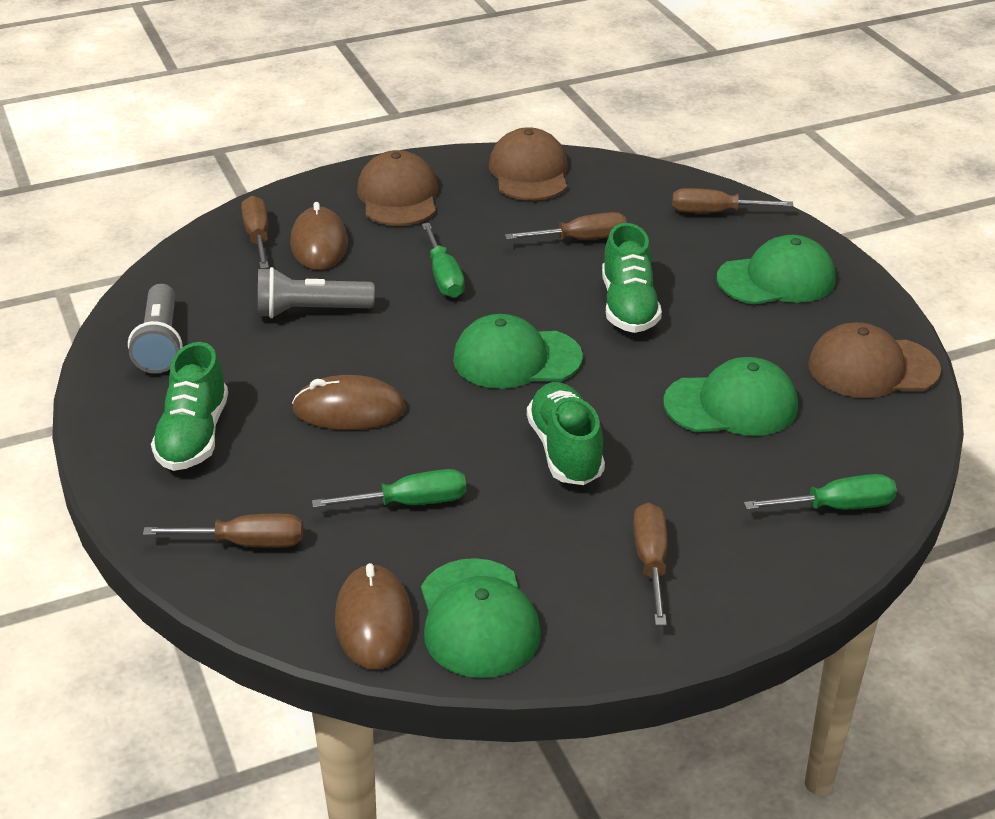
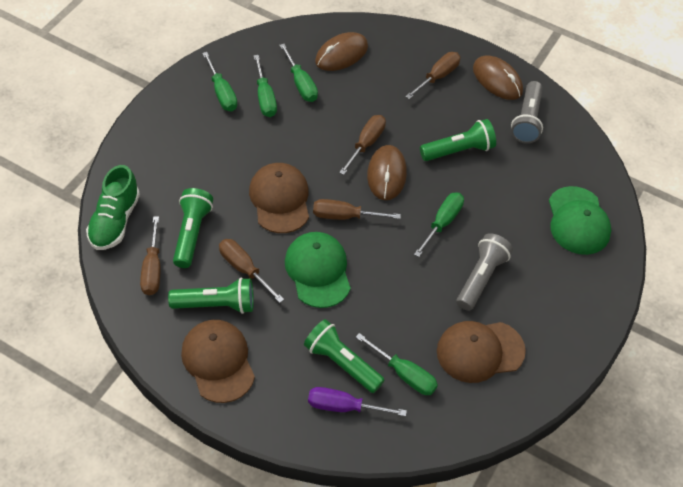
green cap: 4 -> 2
green flashlight: 0 -> 4
green screwdriver: 3 -> 5
green shoe: 3 -> 1
purple screwdriver: 0 -> 1

